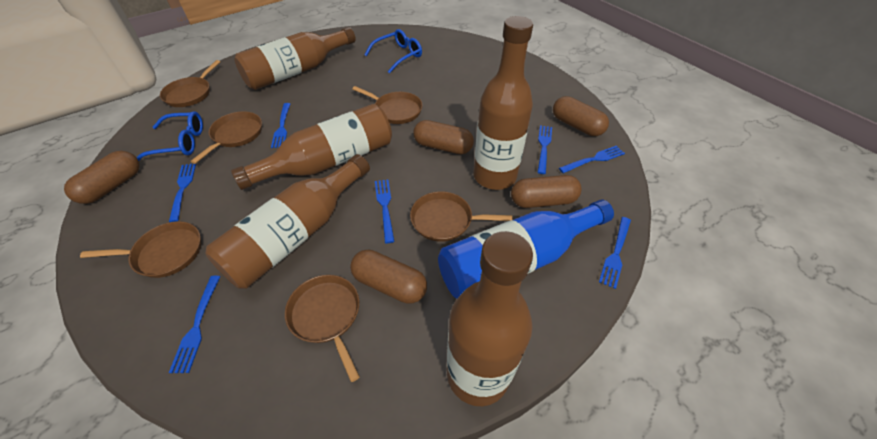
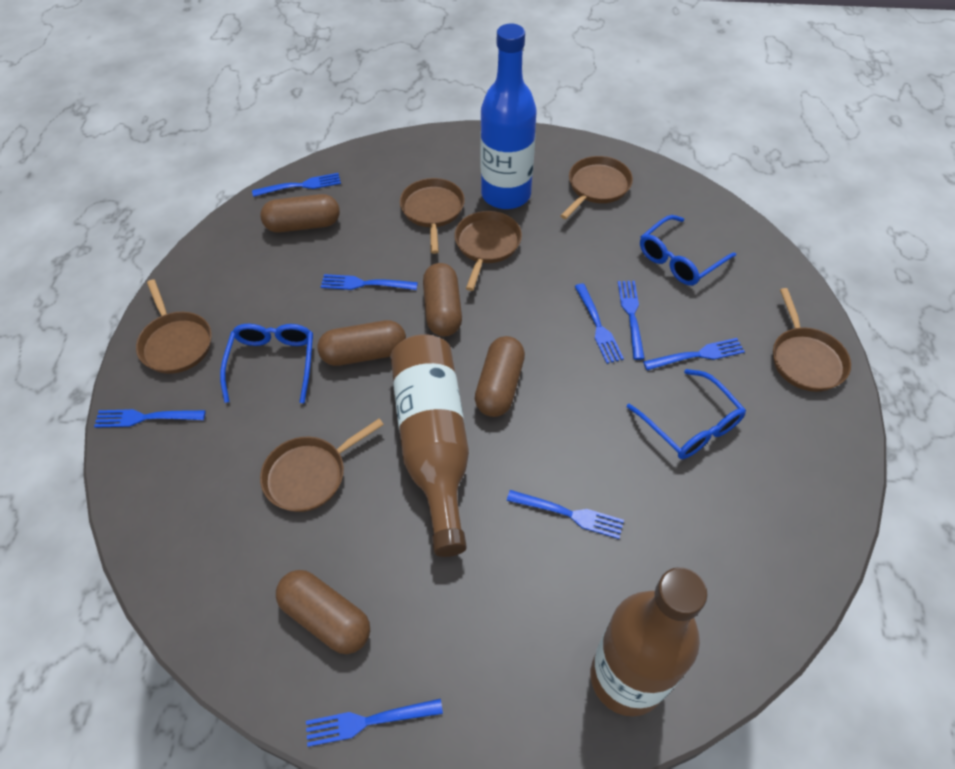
blue fork: 7 -> 8
blue glasses: 2 -> 3
brown bottle: 5 -> 2

